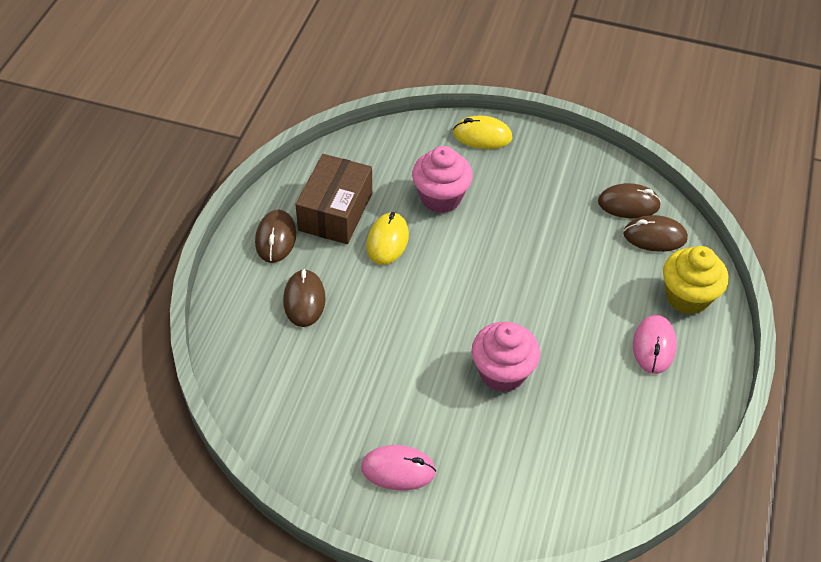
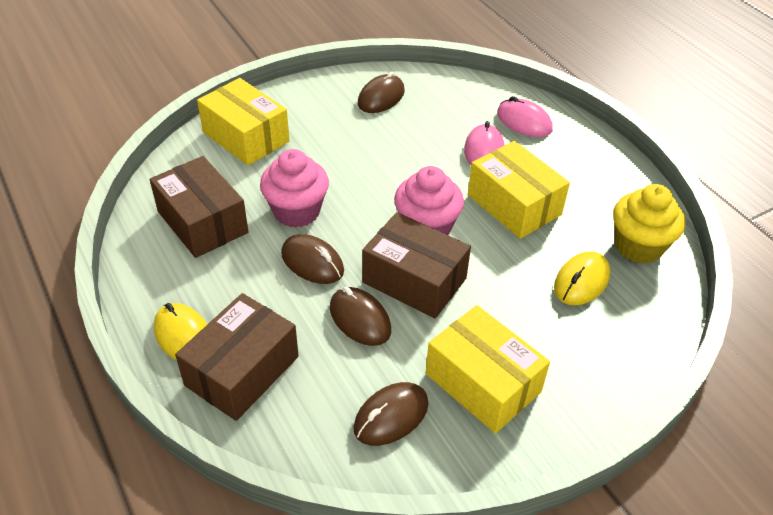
brown box: 1 -> 3
yellow box: 0 -> 3

